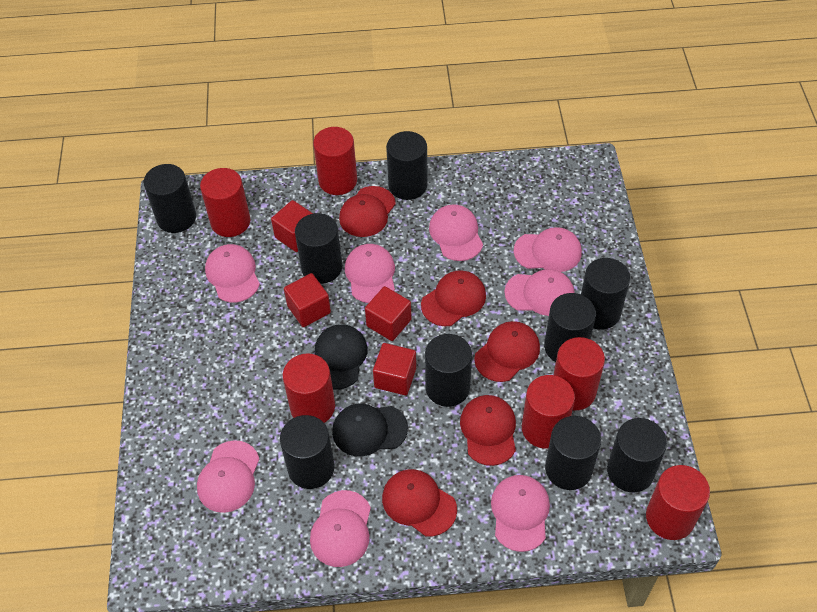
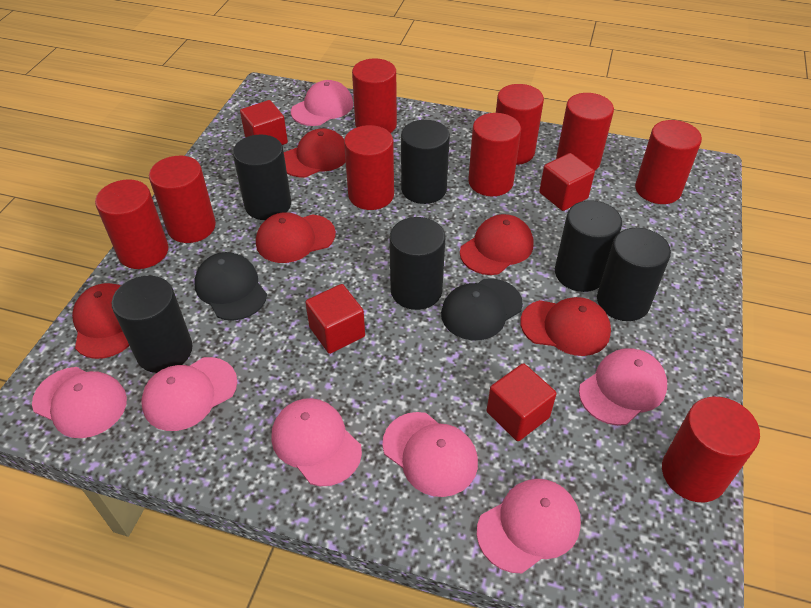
black cylinder: 9 -> 6
pink cap: 8 -> 7
red cylinder: 6 -> 9

